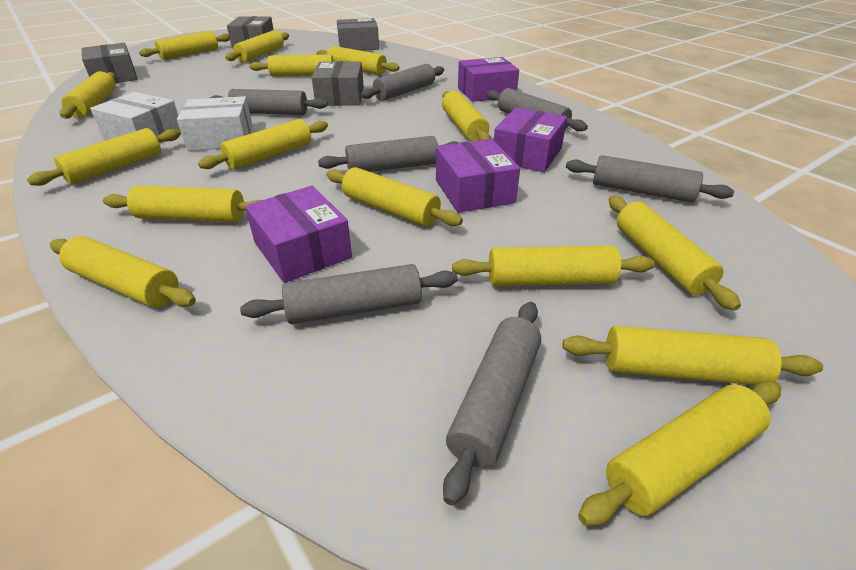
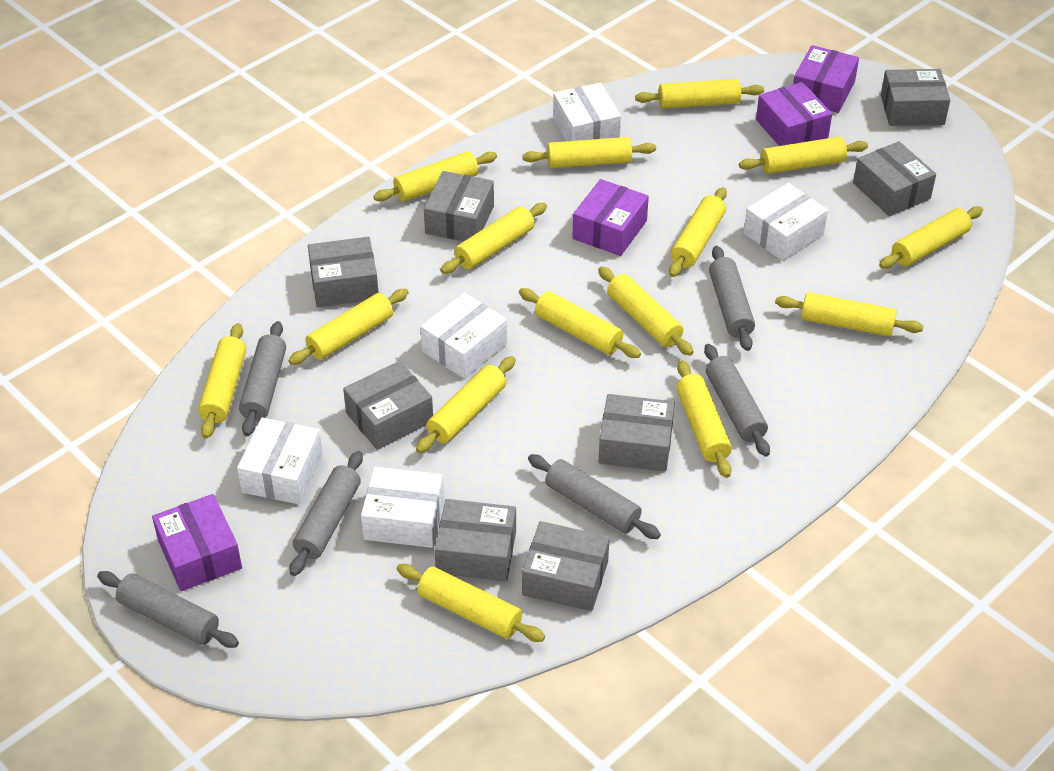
grey box: 4 -> 8
grey rolling pin: 7 -> 6
white box: 2 -> 5

